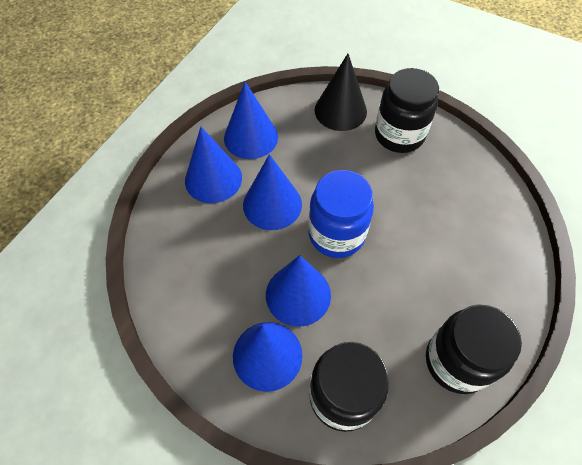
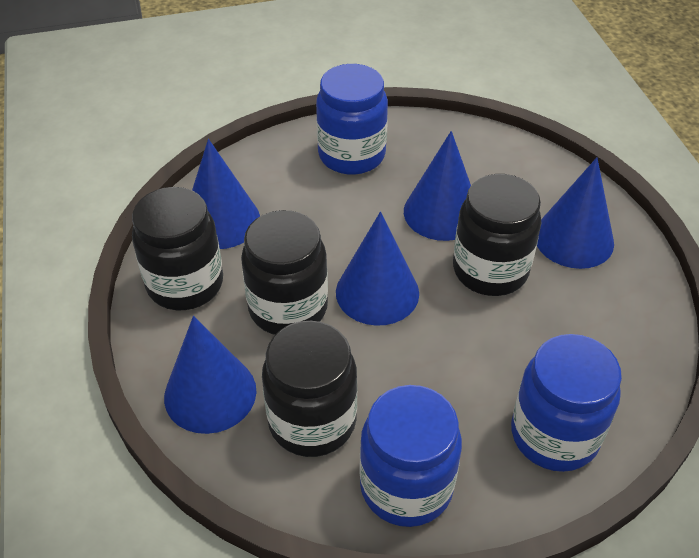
black cone: 1 -> 0
black jar: 3 -> 4
blue jar: 1 -> 3

